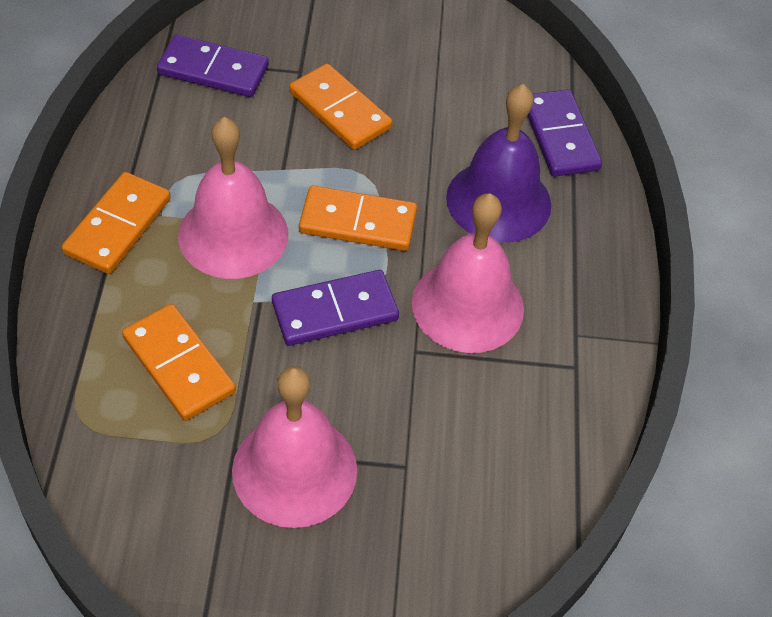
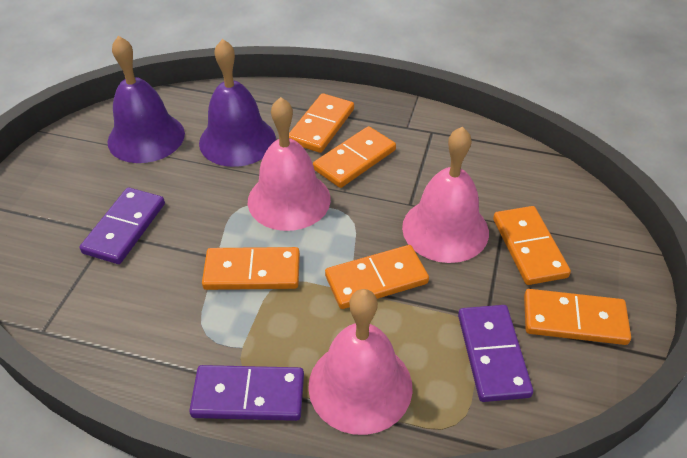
orange domino: 4 -> 6
purple bell: 1 -> 2

